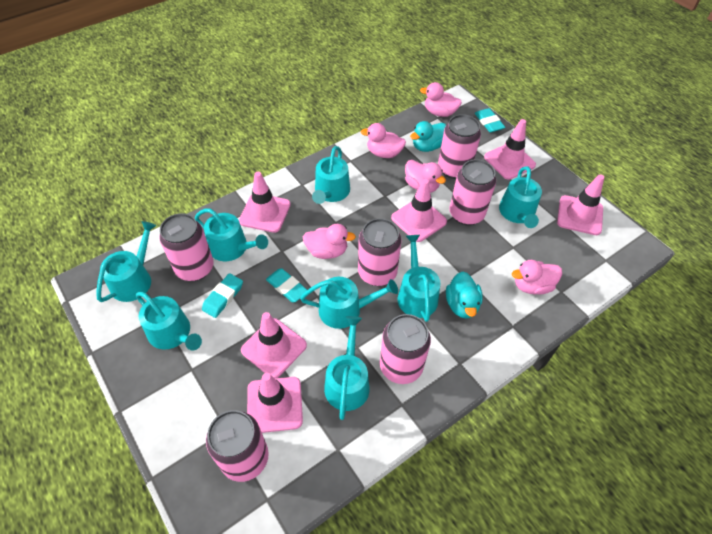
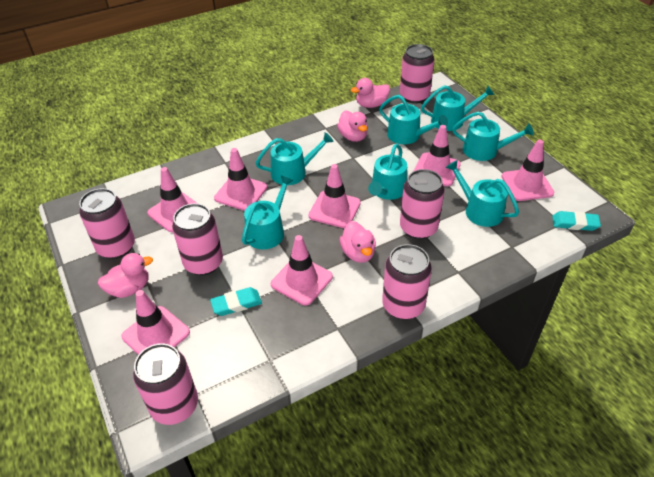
pink duck: 5 -> 4
pink traffic cone: 6 -> 7
turquoise duck: 2 -> 0
turquoise eraser: 3 -> 2
turquoise watering can: 8 -> 7

